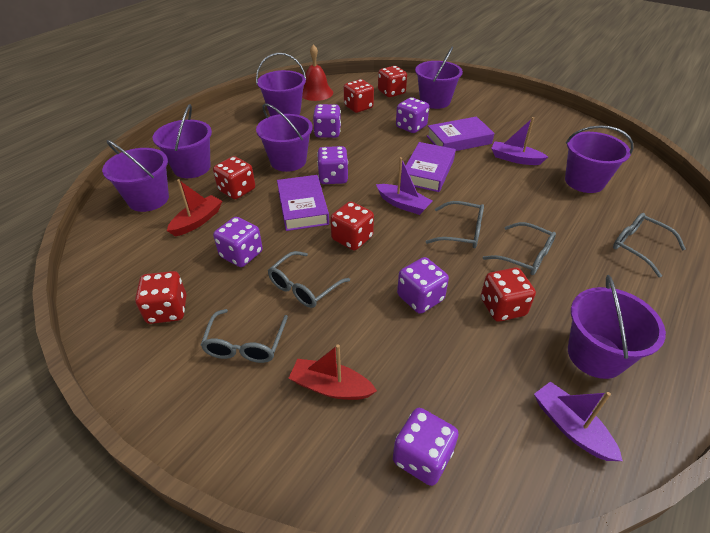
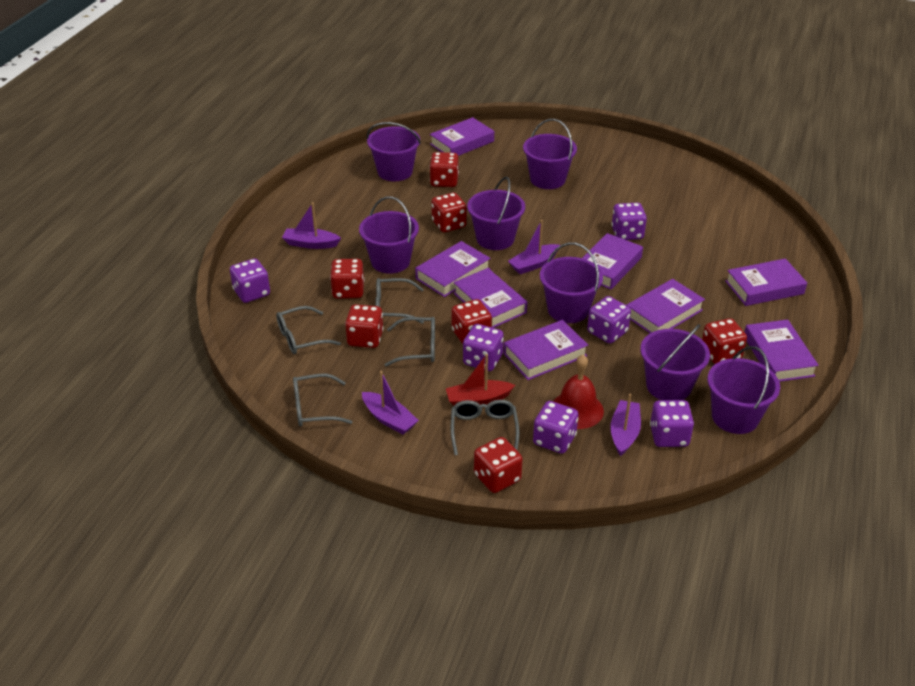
purple boat: 3 -> 4
purple book: 3 -> 8
red boat: 2 -> 1
red dice: 6 -> 7

